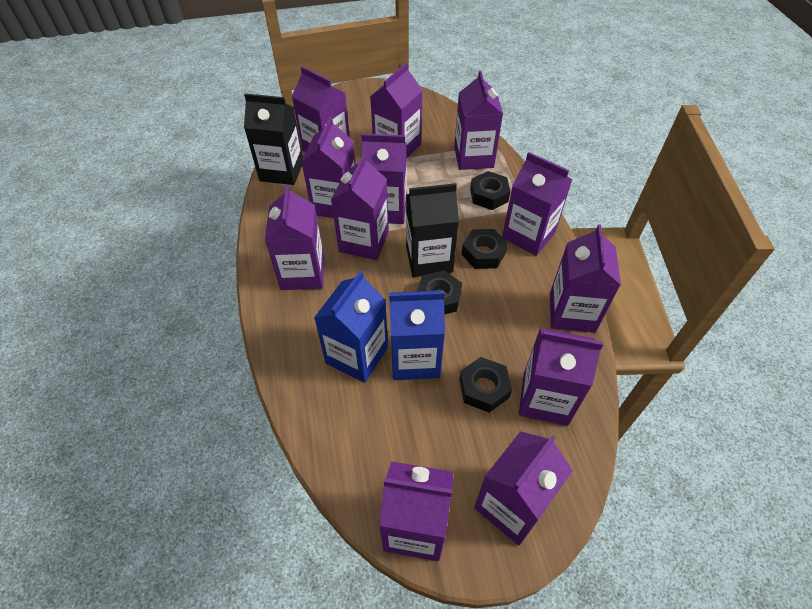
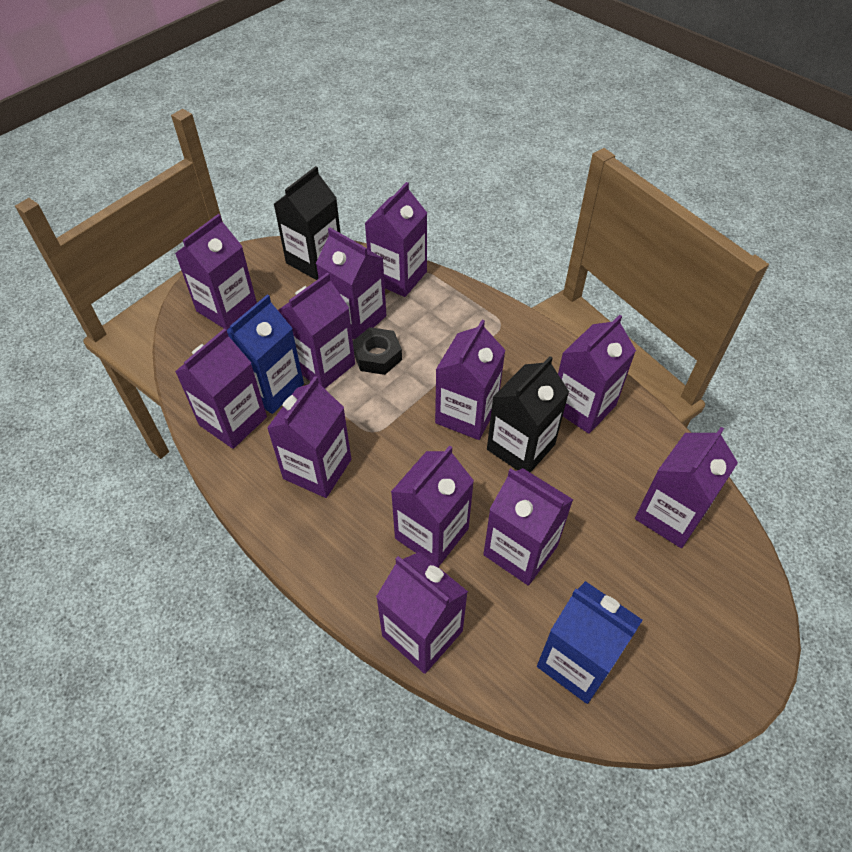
black nut: 4 -> 1

